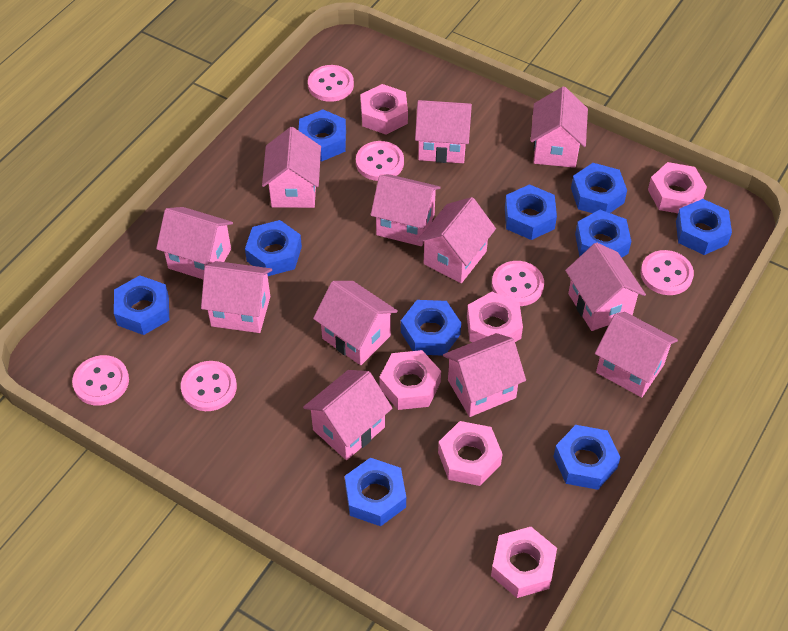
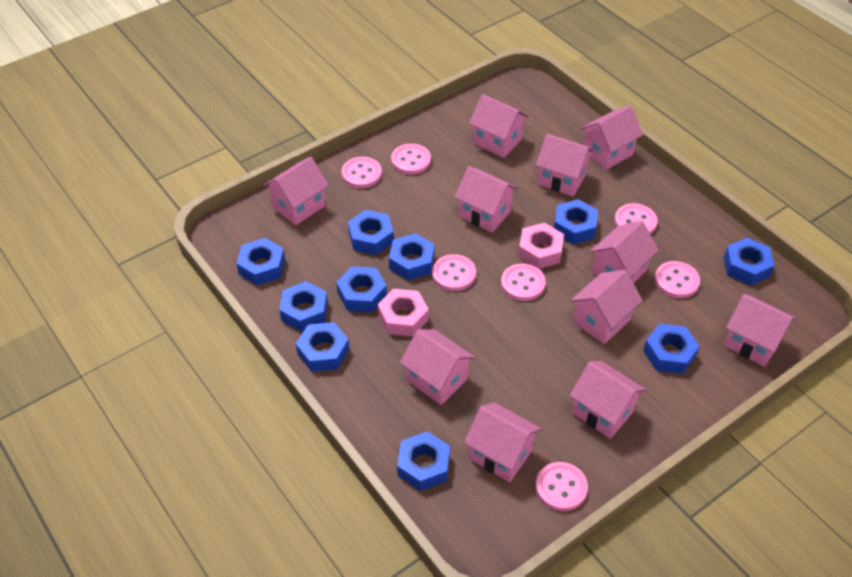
pink button: 6 -> 7
pink house: 12 -> 11
pink nut: 6 -> 2

